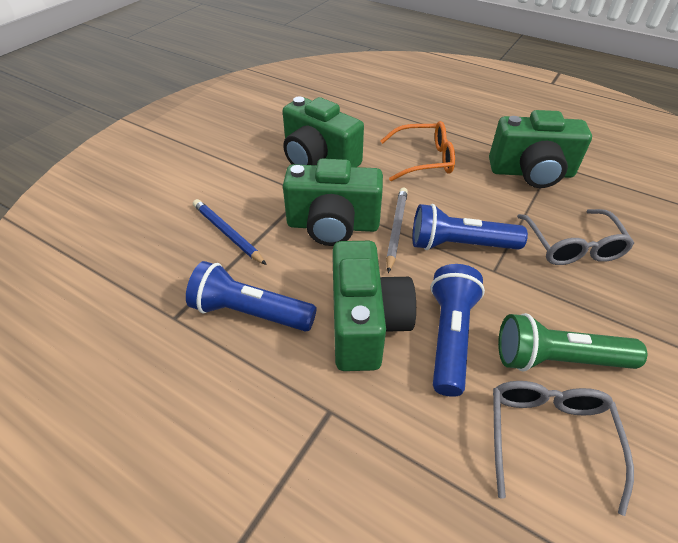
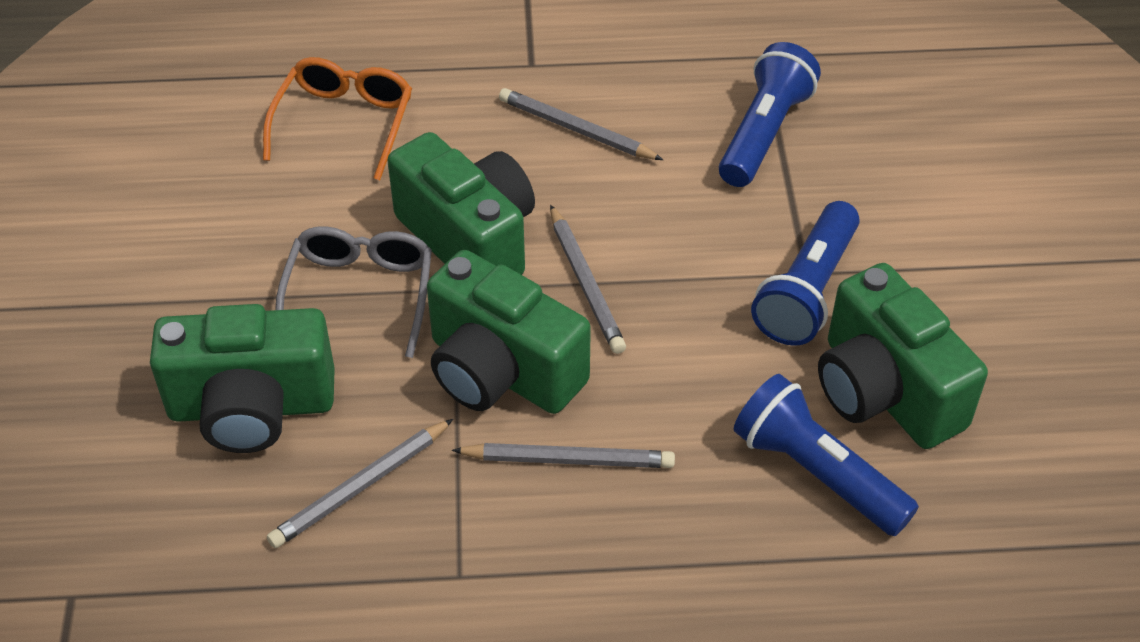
blue pencil: 1 -> 0
green flashlight: 1 -> 0
grey glasses: 2 -> 1
grey pencil: 1 -> 4

